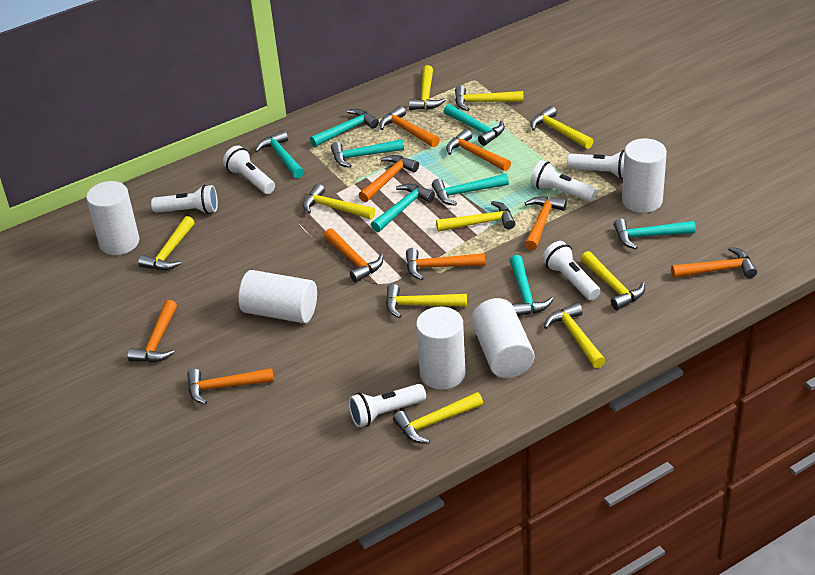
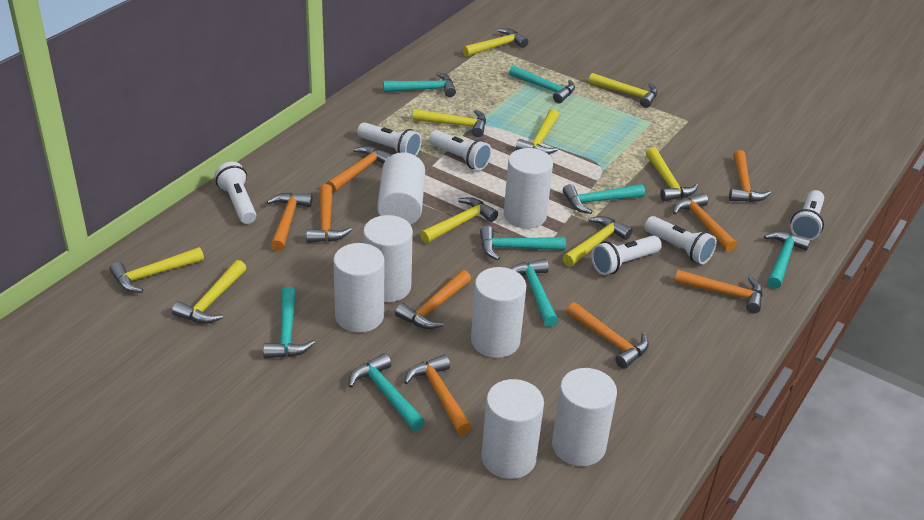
white cylinder: 5 -> 7
yellow hammer: 10 -> 9

